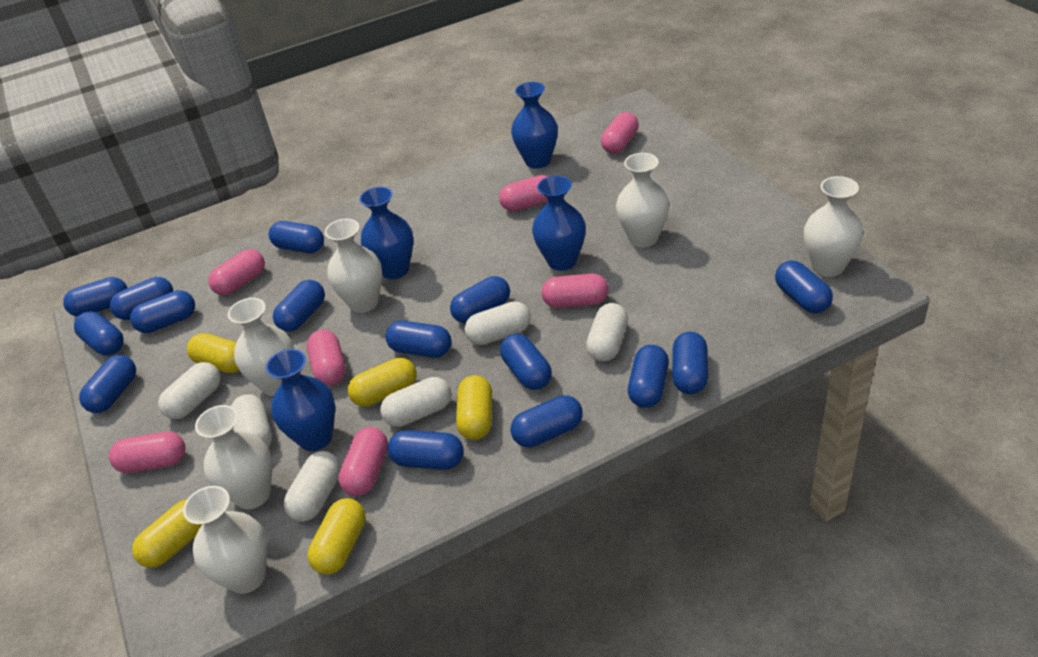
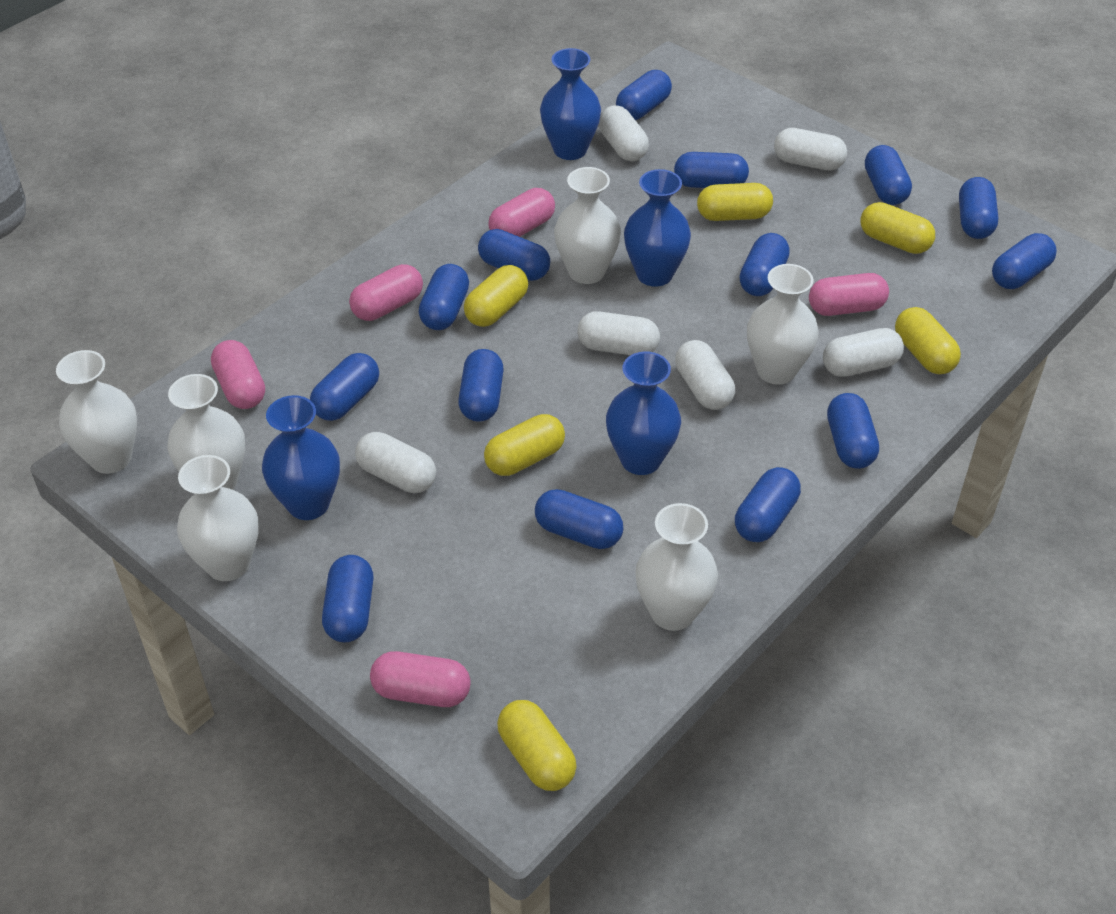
blue capsule: 15 -> 14
pink capsule: 7 -> 5
yellow capsule: 5 -> 6

